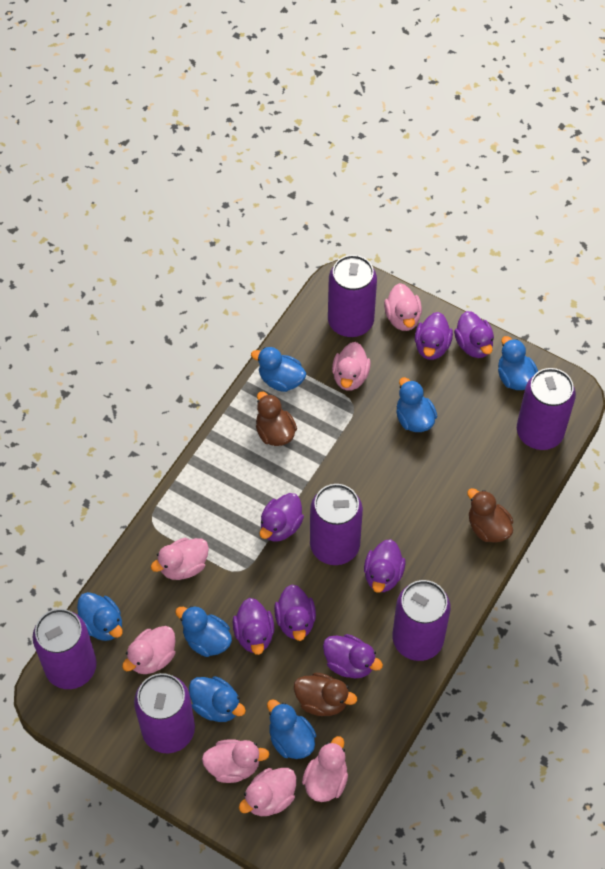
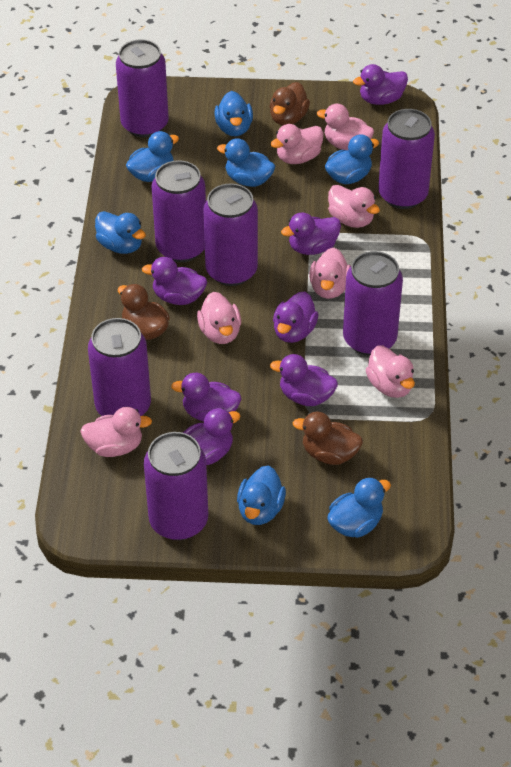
purple can: 6 -> 7

